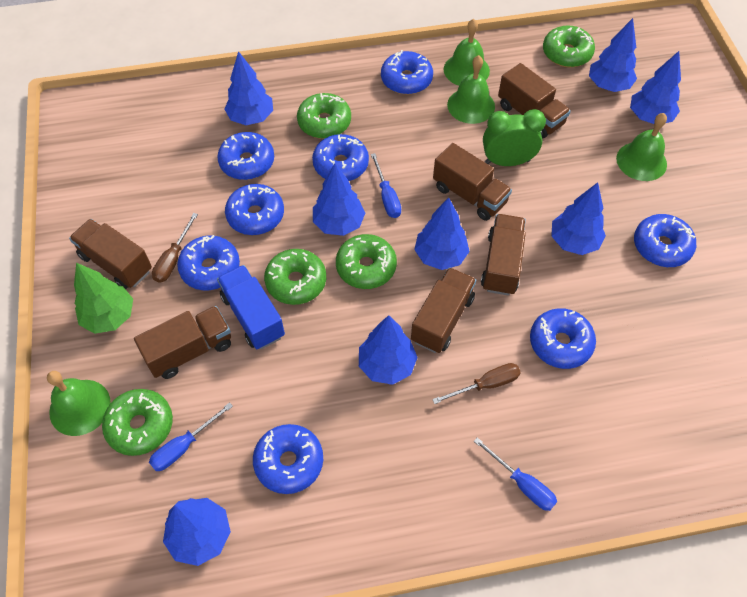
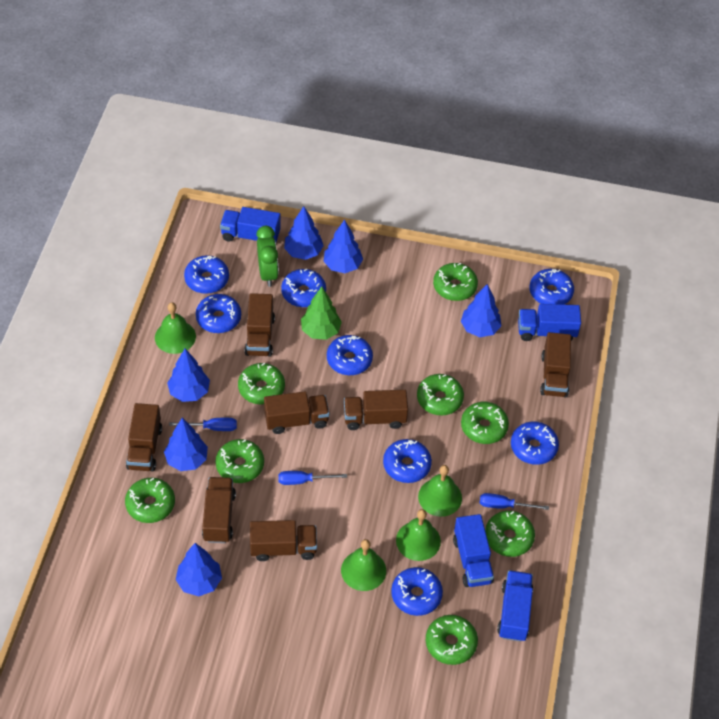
blue tree: 8 -> 6
blue truck: 1 -> 4
brown screwdriver: 2 -> 0
brown truck: 6 -> 7
green donut: 5 -> 8

